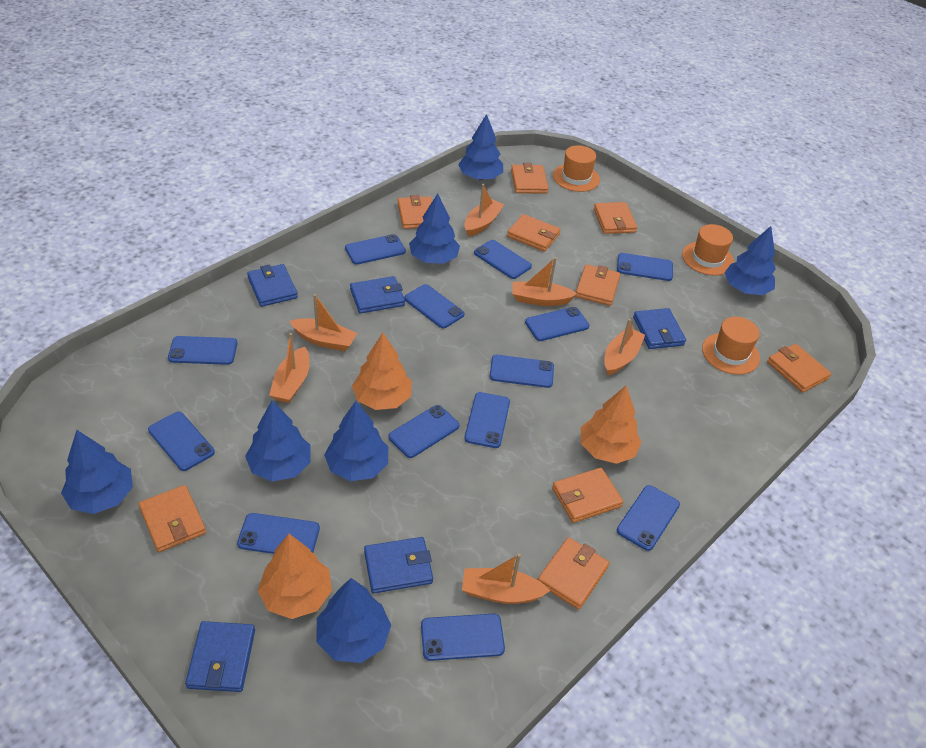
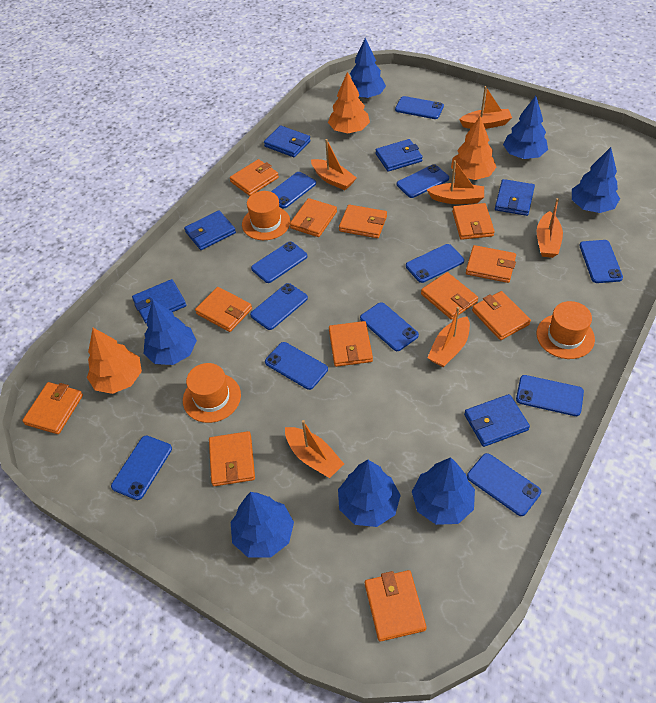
blue phone: 13 -> 12
blue wallet: 5 -> 6
orange wallet: 9 -> 12

